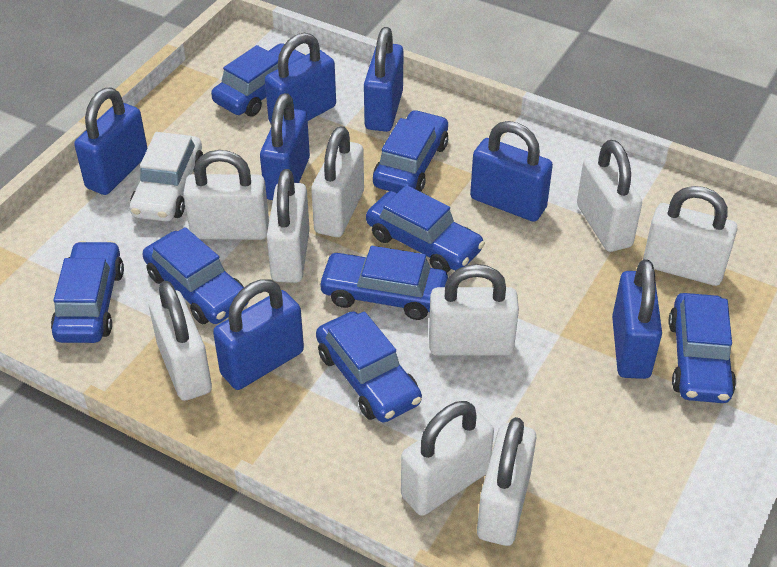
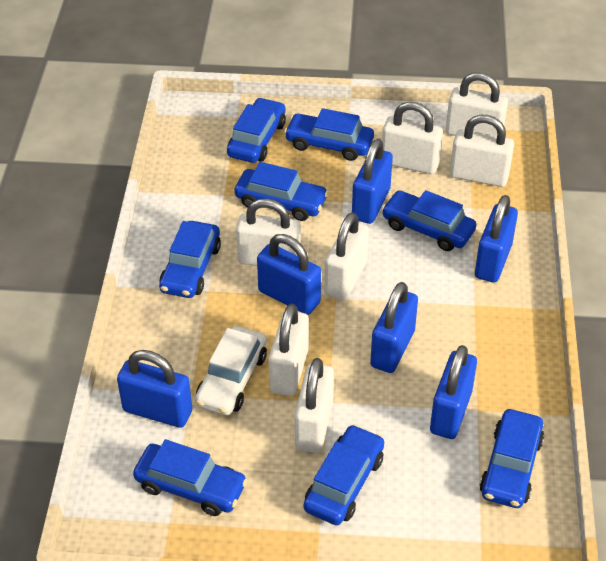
blue padlock: 7 -> 6
white padlock: 9 -> 7

